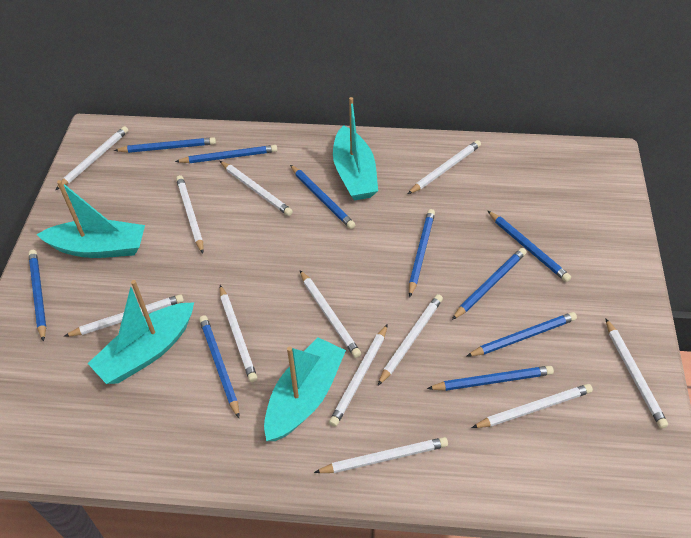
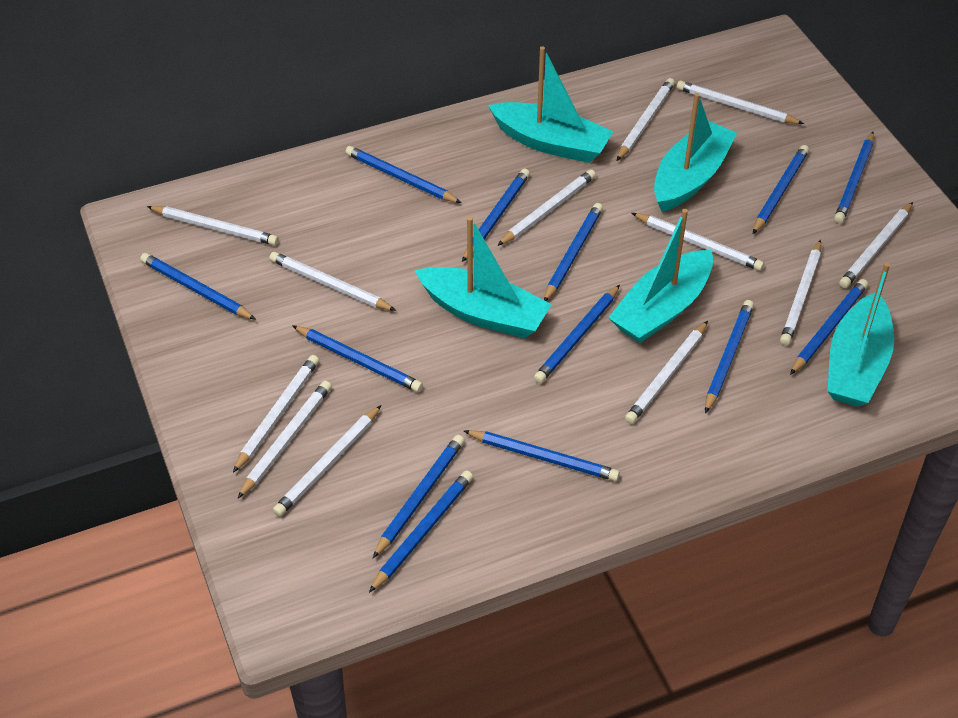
blue pencil: 10 -> 13
turquoise boat: 4 -> 5

